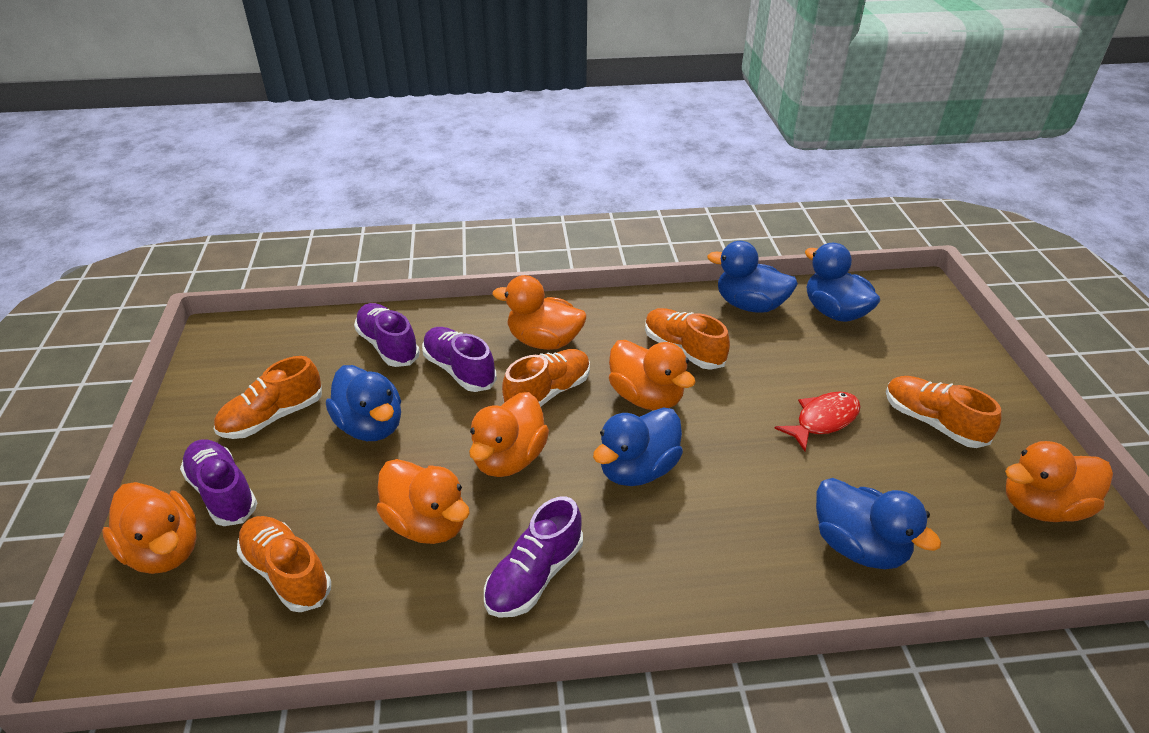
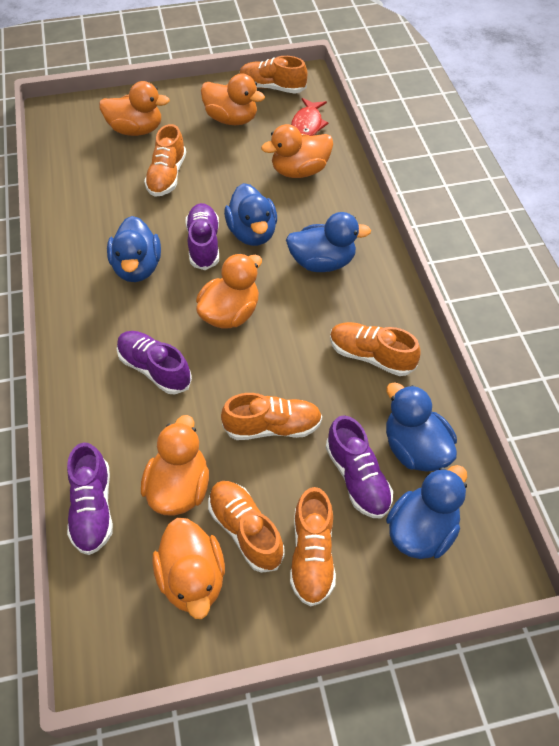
orange shoe: 5 -> 6

